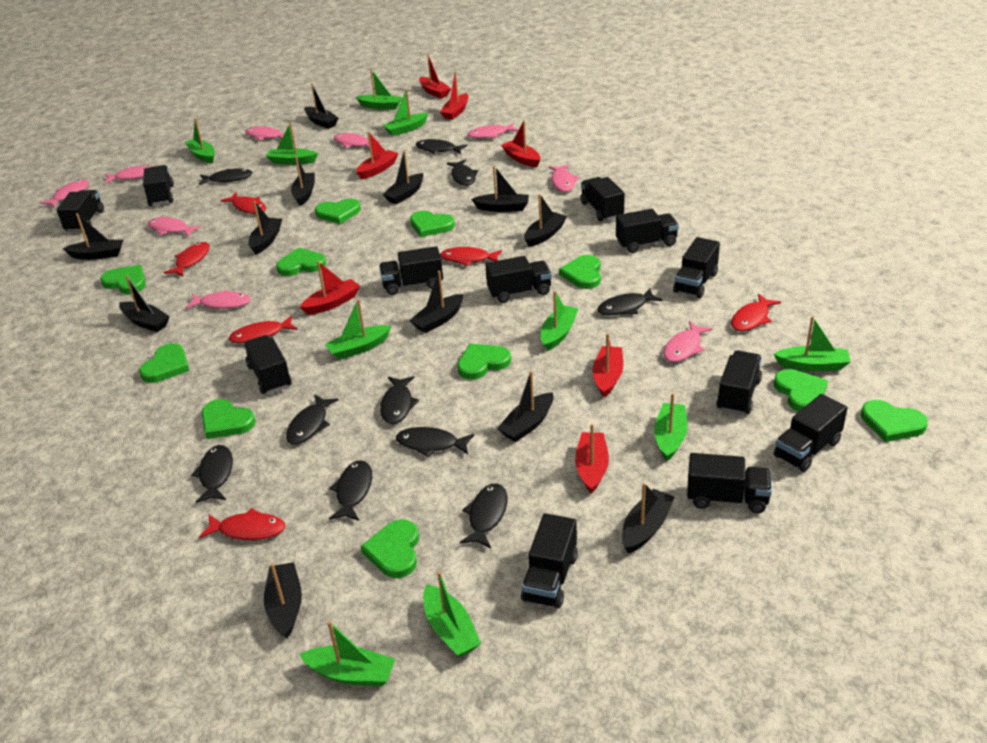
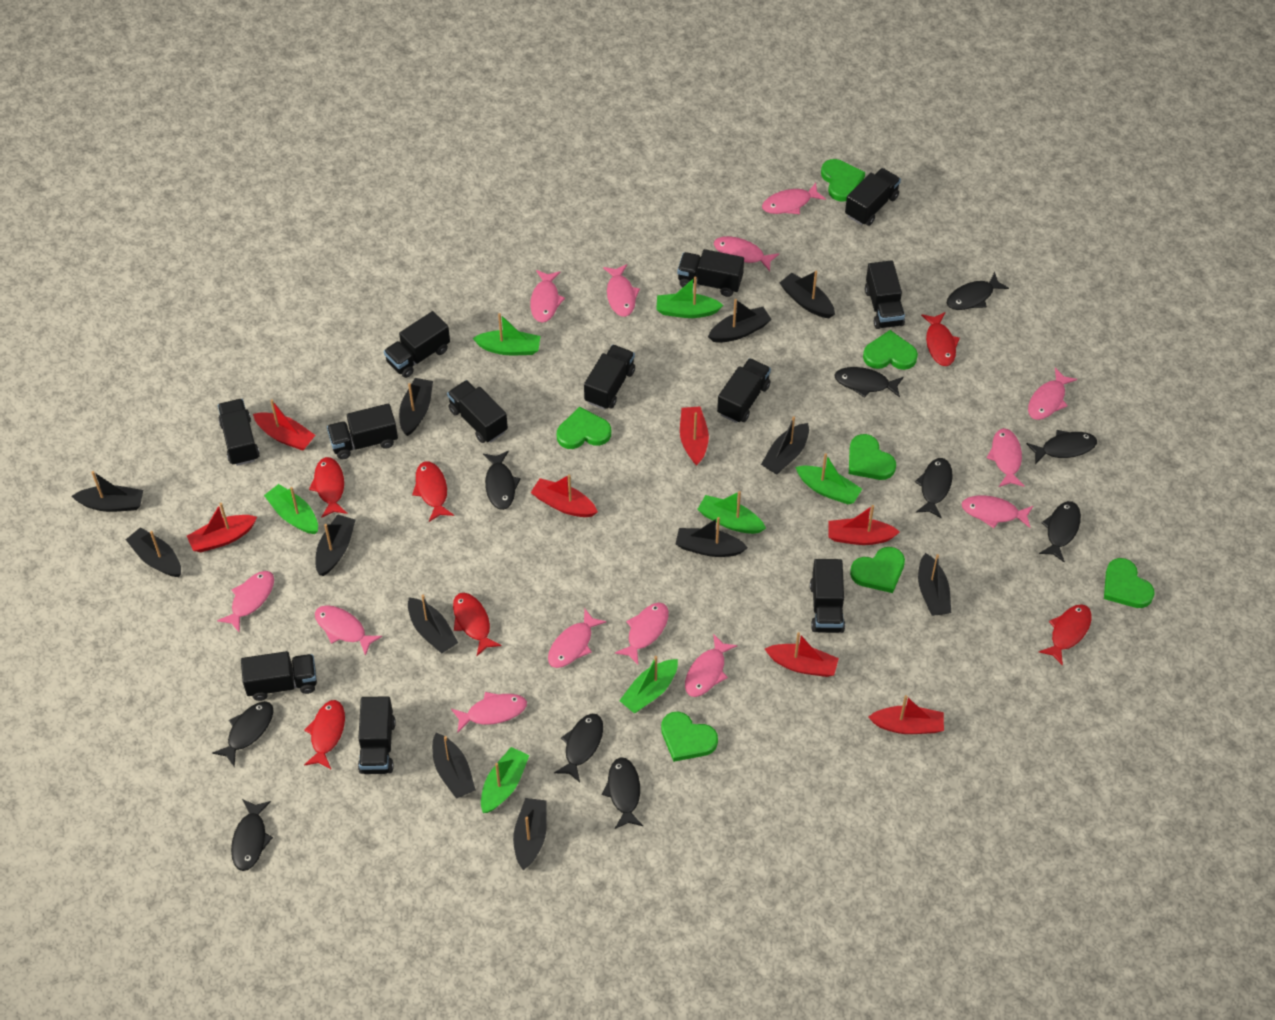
green boat: 10 -> 7
green heart: 11 -> 7
pink fish: 9 -> 13

